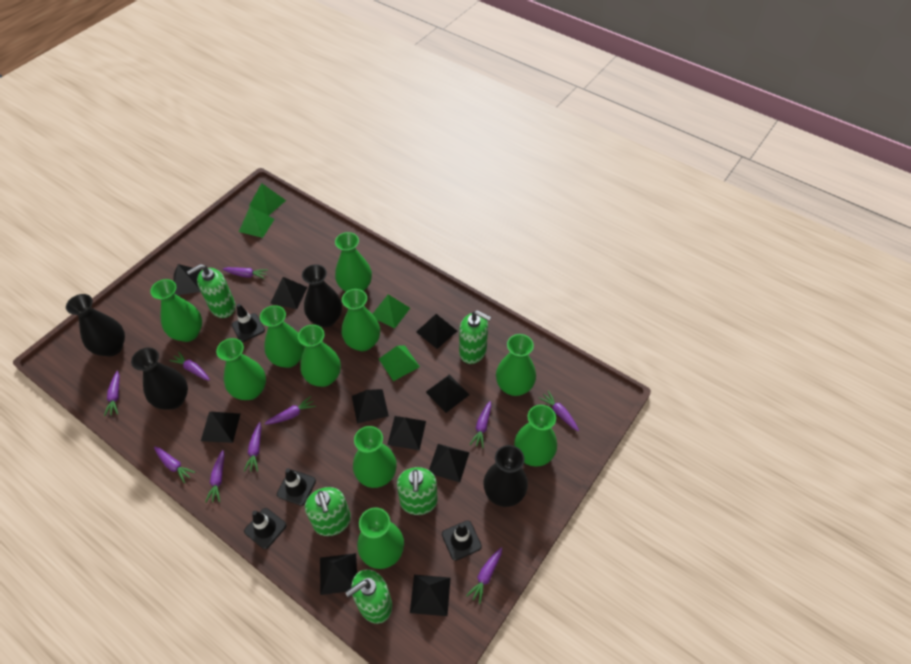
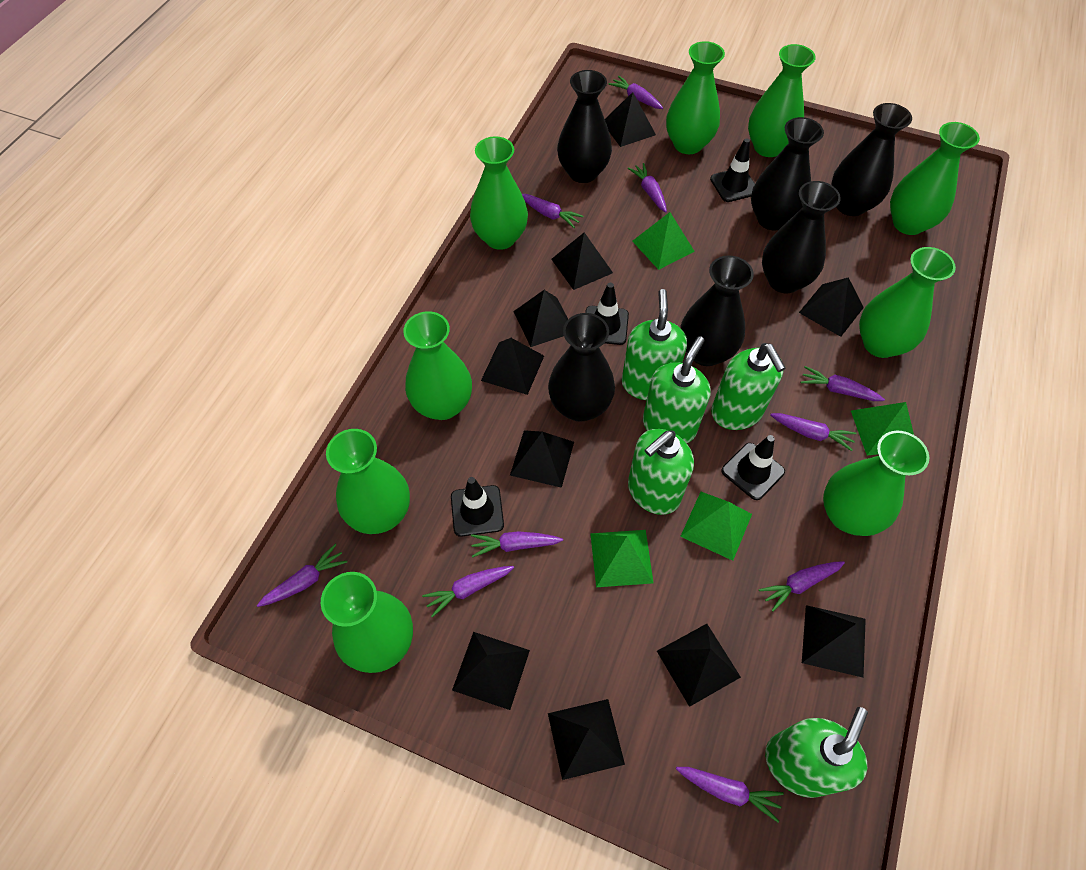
black vase: 4 -> 6
green vase: 10 -> 9

